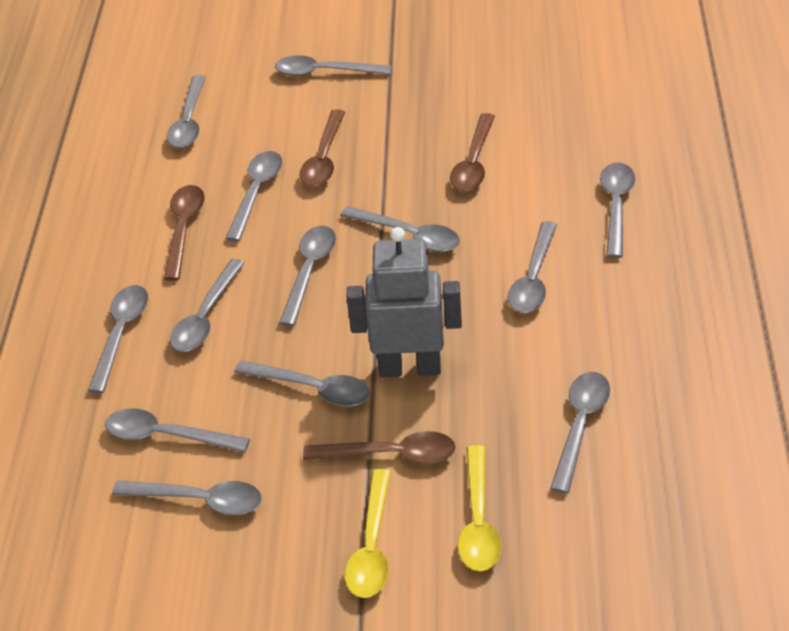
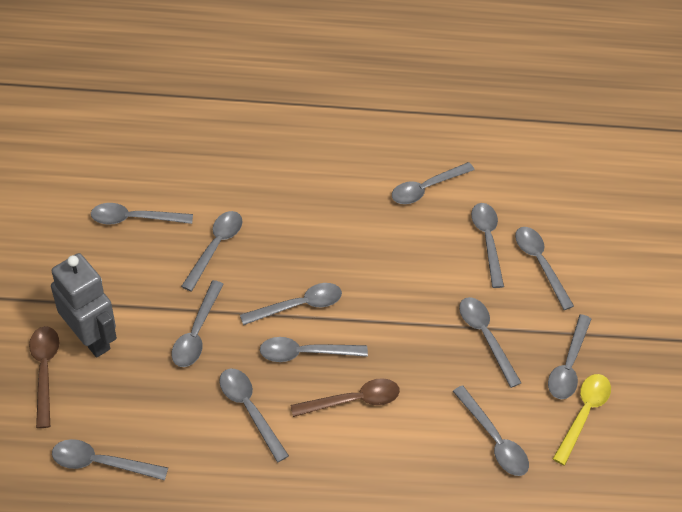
brown spoon: 4 -> 2
yellow spoon: 2 -> 1

